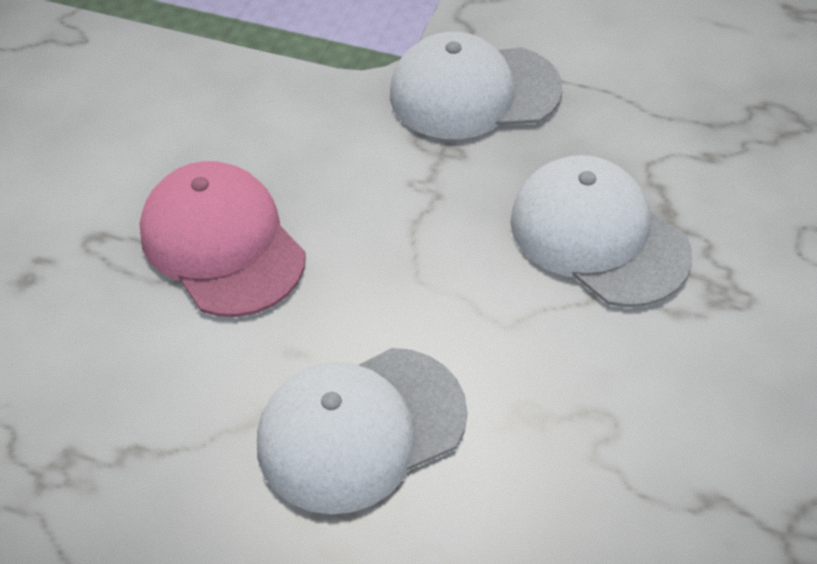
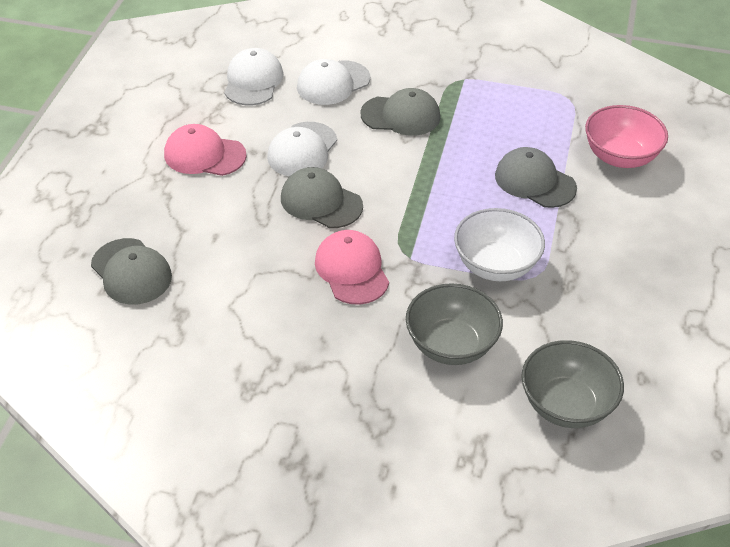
grey bowl: 0 -> 2
grey cap: 0 -> 4
pink bowl: 0 -> 1
pink cap: 1 -> 2
white bowl: 0 -> 1

